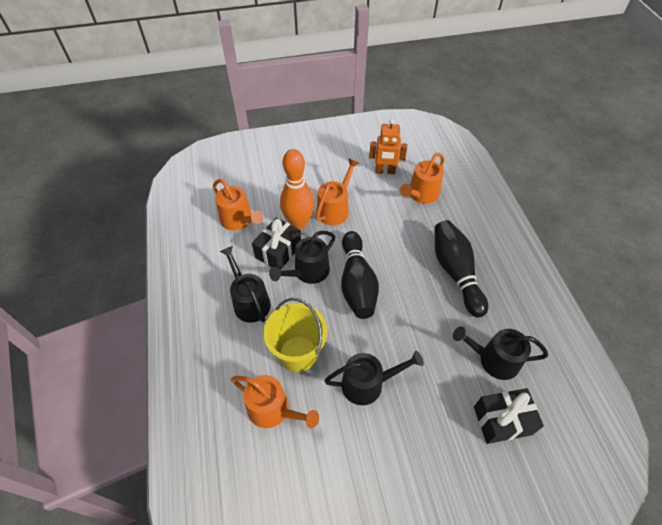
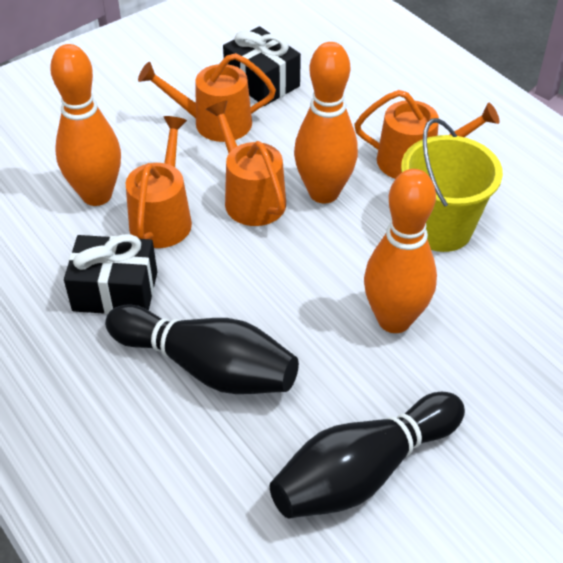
black watering can: 4 -> 0
orange bowling pin: 1 -> 3
orange robot: 1 -> 0

